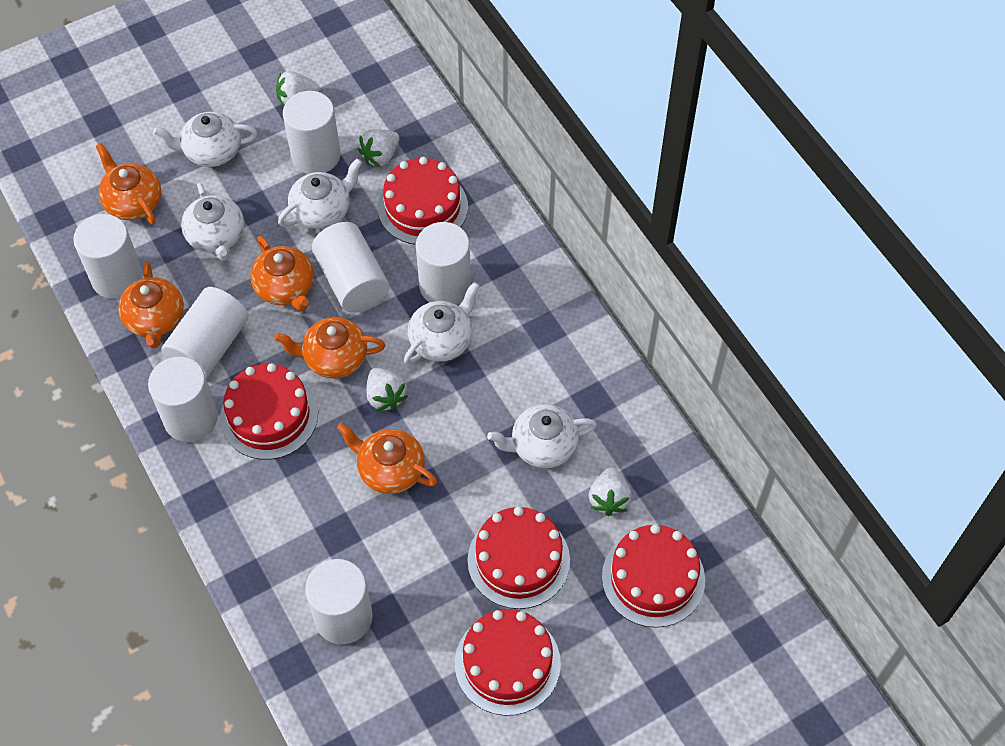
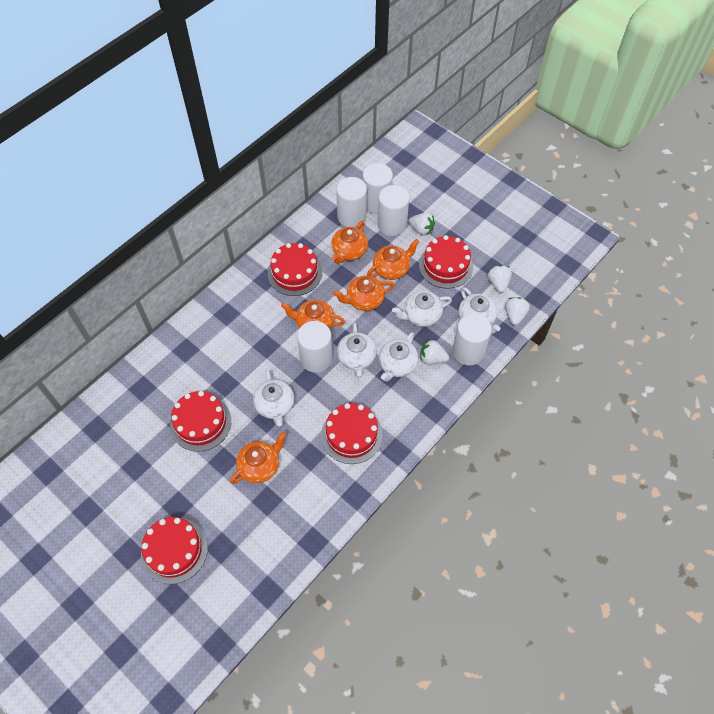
white cylinder: 7 -> 5

